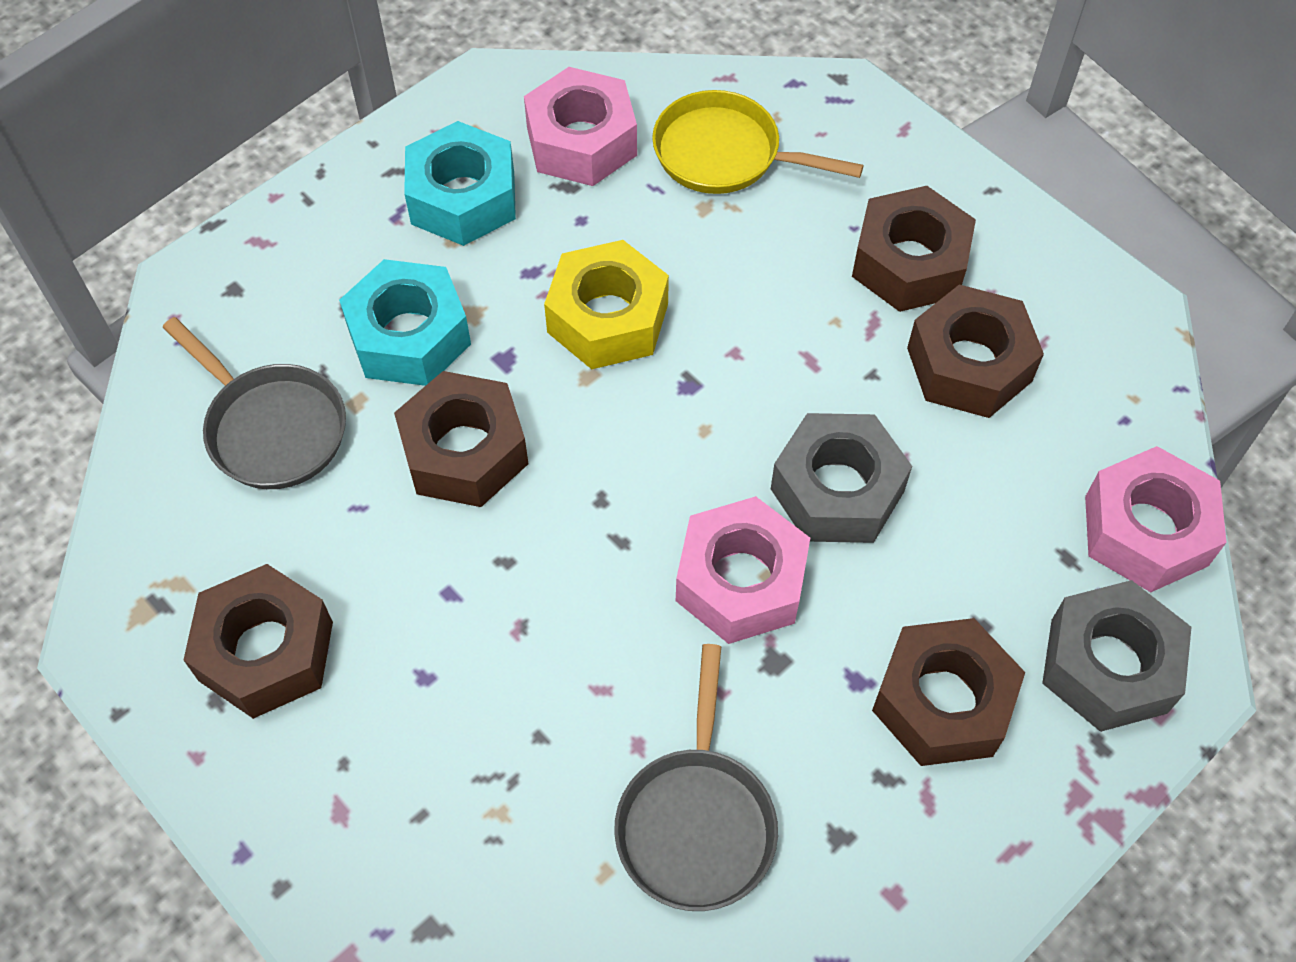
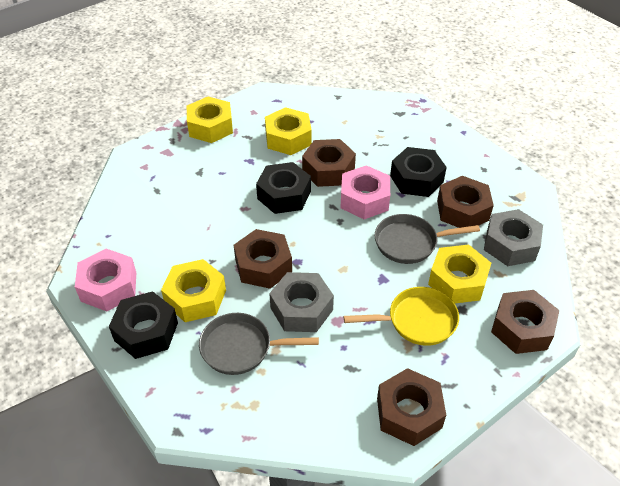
black nut: 0 -> 3
pink nut: 3 -> 2
turquoise nut: 2 -> 0
yellow nut: 1 -> 4

